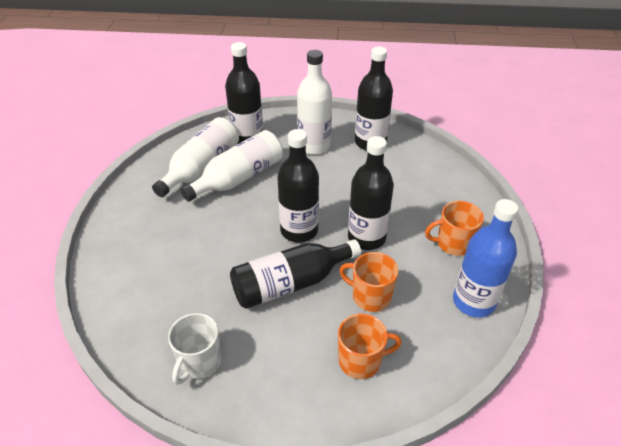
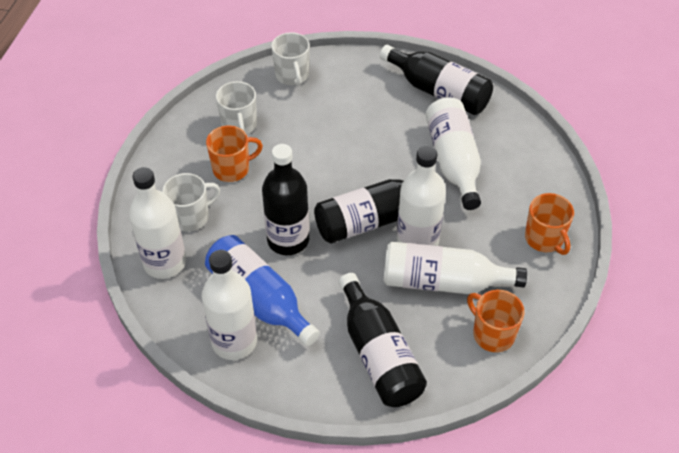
black bottle: 5 -> 4
white bottle: 3 -> 5
white mug: 1 -> 3

